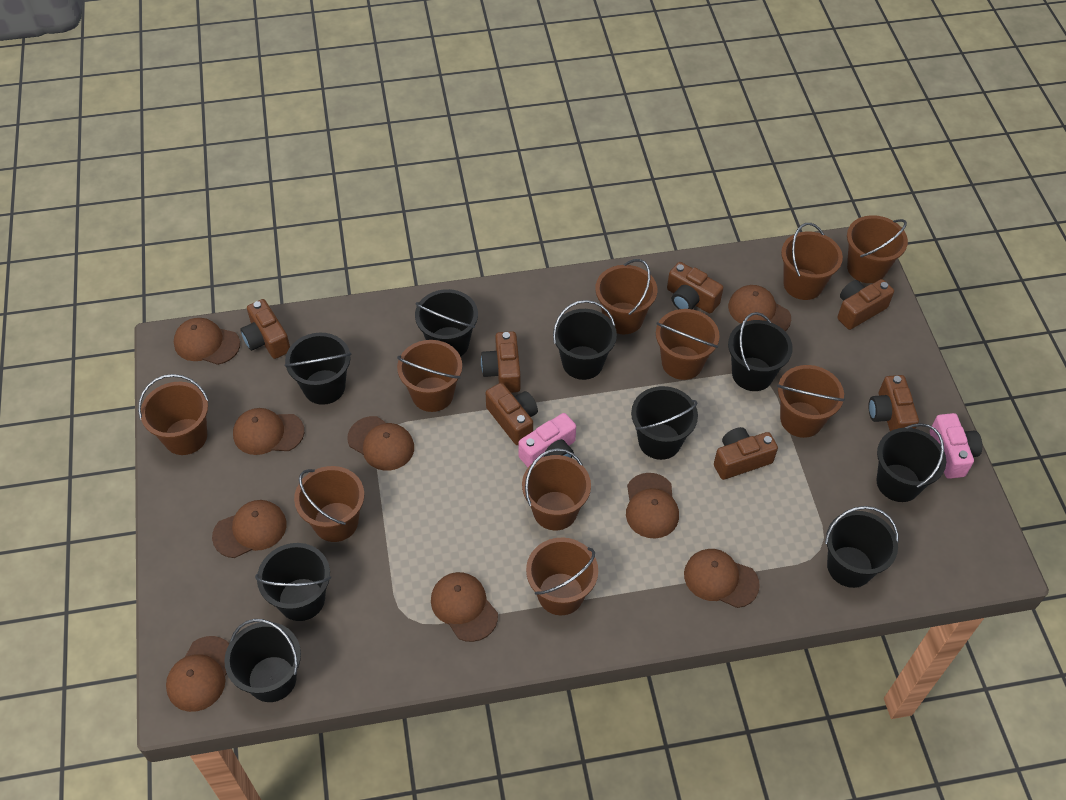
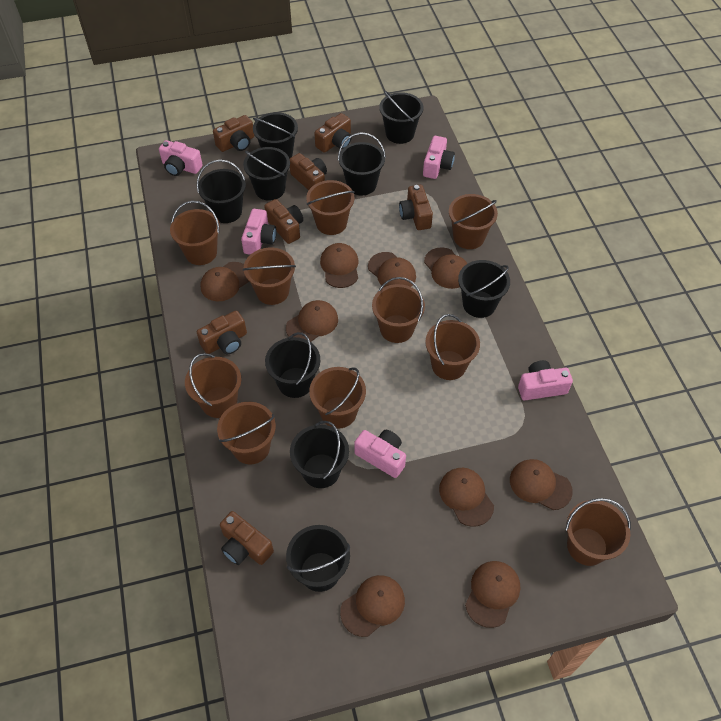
pink camera: 2 -> 5

